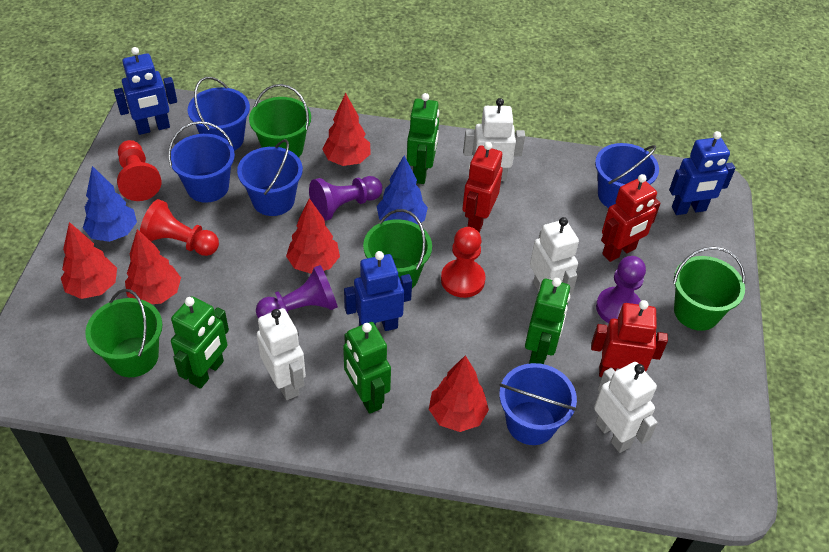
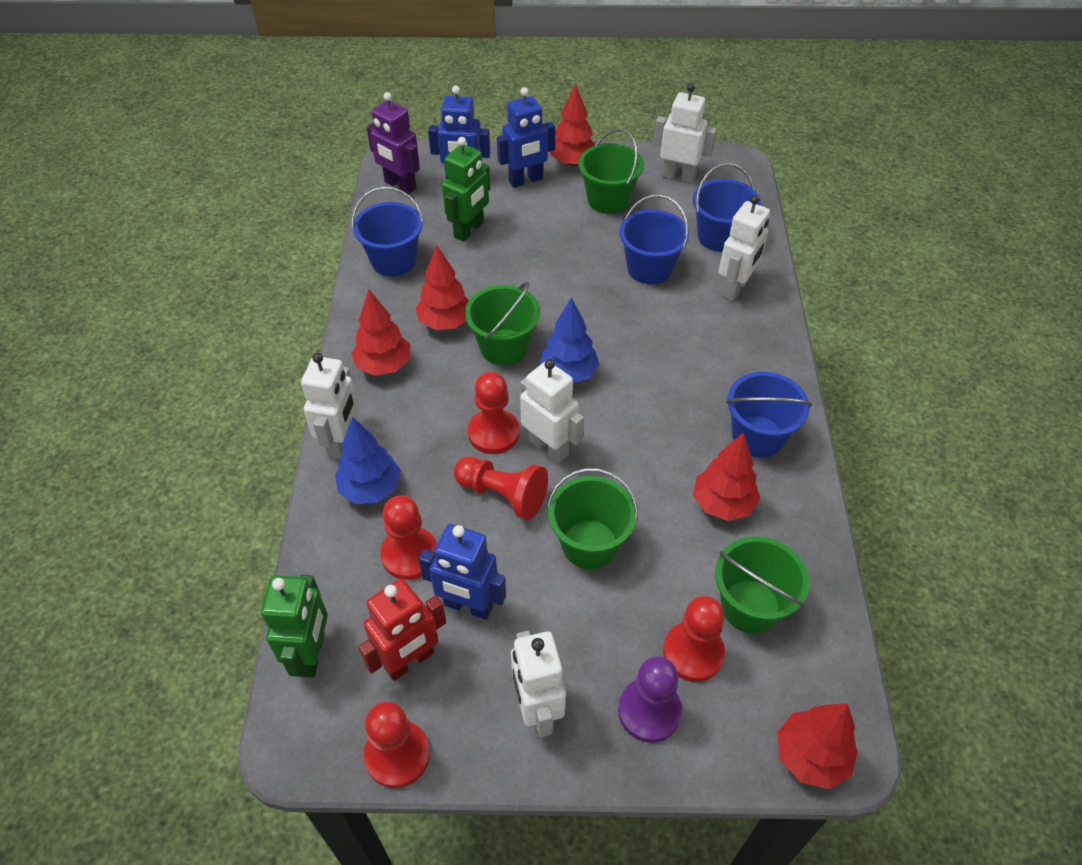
blue bucket: 5 -> 4
green robot: 4 -> 2
purple pawn: 3 -> 1
purple robot: 0 -> 1
red pawn: 3 -> 5
red robot: 3 -> 1
white robot: 4 -> 5

